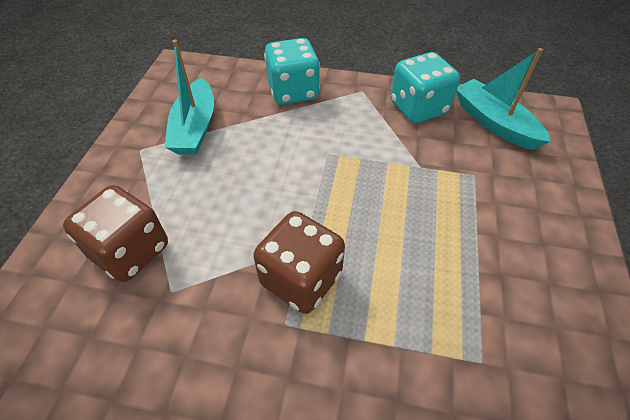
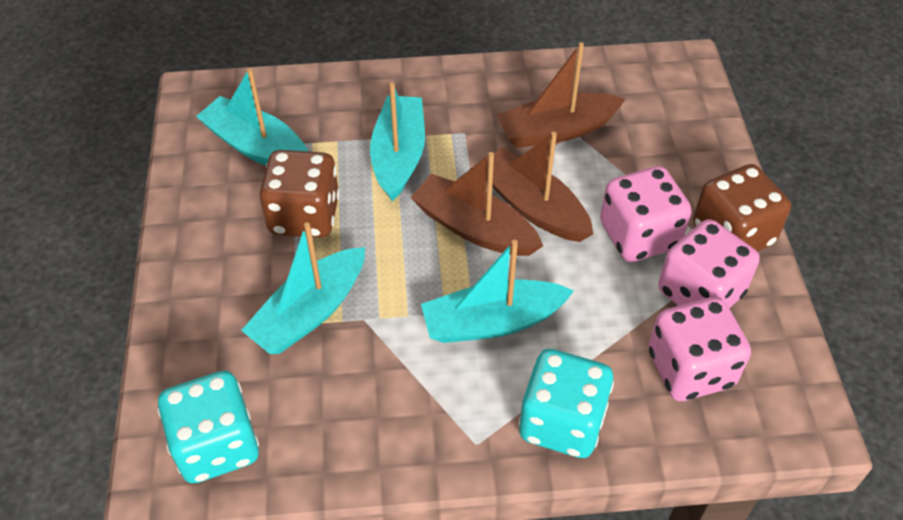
brown boat: 0 -> 3
pink dice: 0 -> 3
turquoise boat: 2 -> 4

